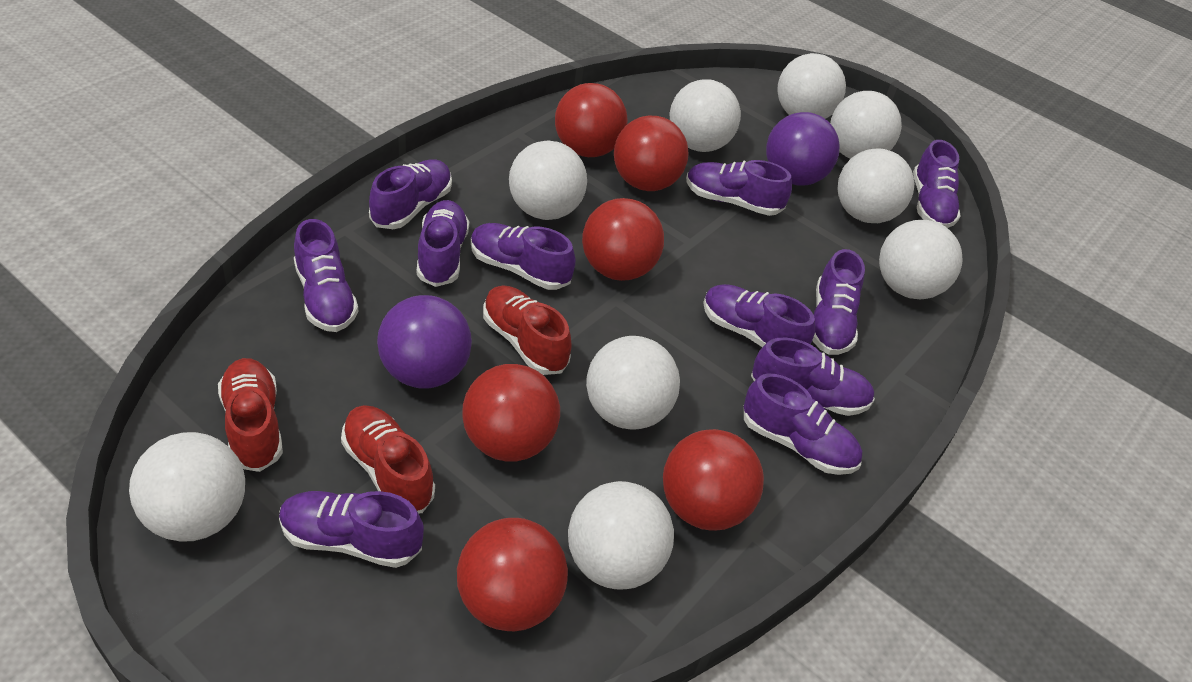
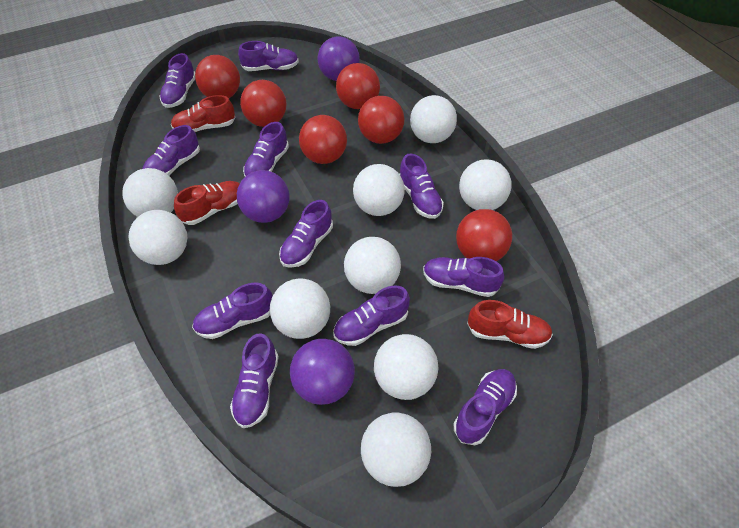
purple ball: 2 -> 3

